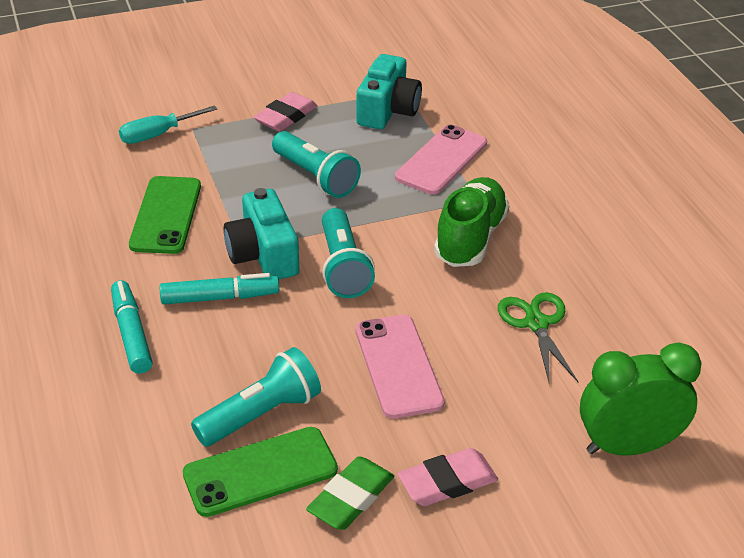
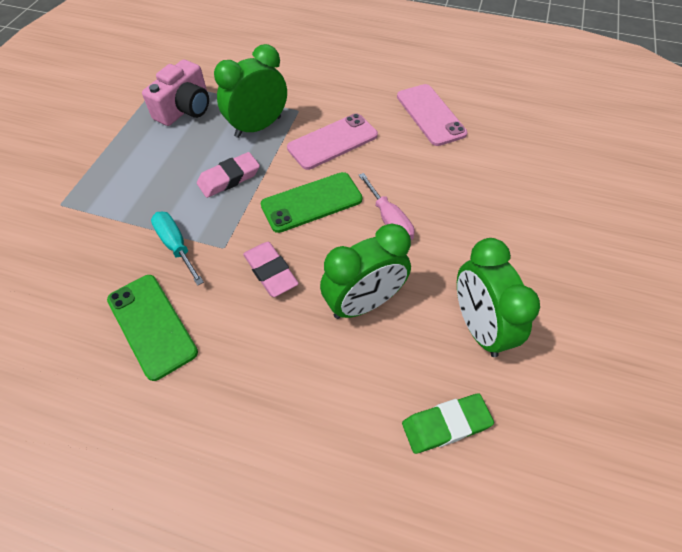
green clock: 1 -> 3
green scissors: 1 -> 0
green shoe: 1 -> 0
pink camera: 0 -> 1
pink screwdriver: 0 -> 1
turquoise camera: 2 -> 0
turquoise flashlight: 3 -> 0
turquoise marker: 2 -> 0

